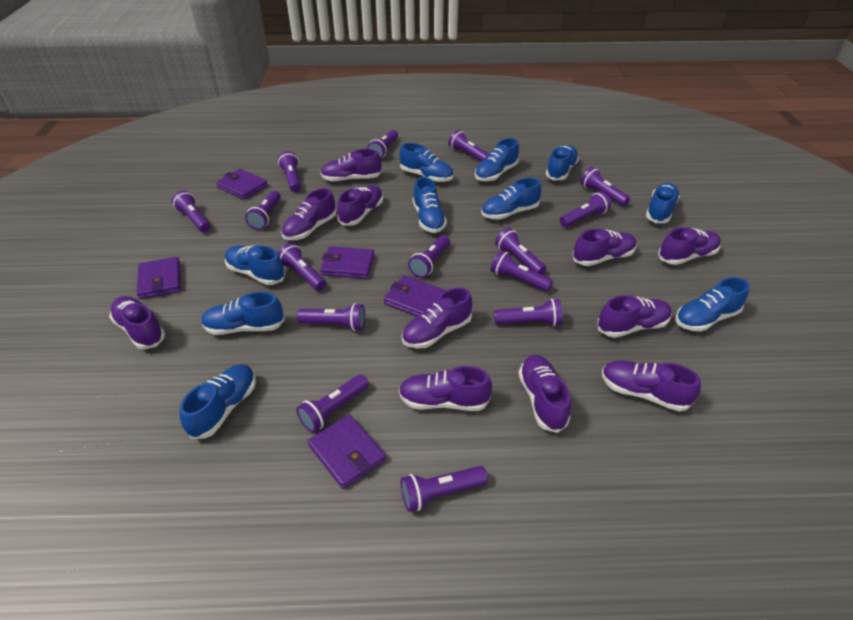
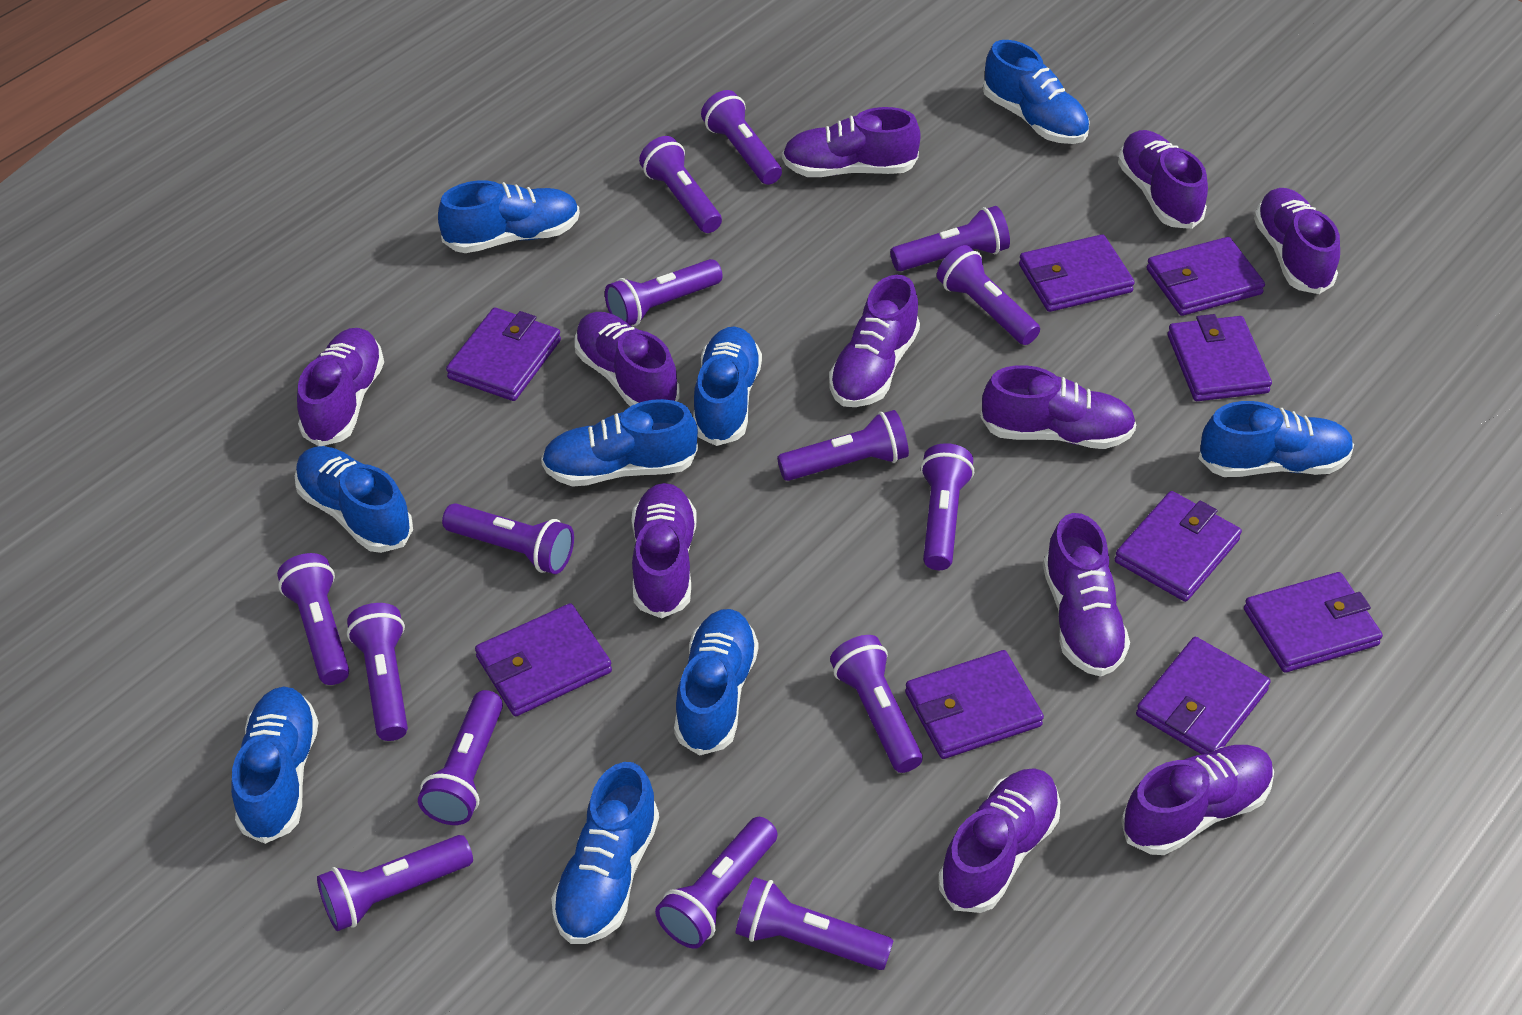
blue shoe: 10 -> 9
purple wallet: 5 -> 9

